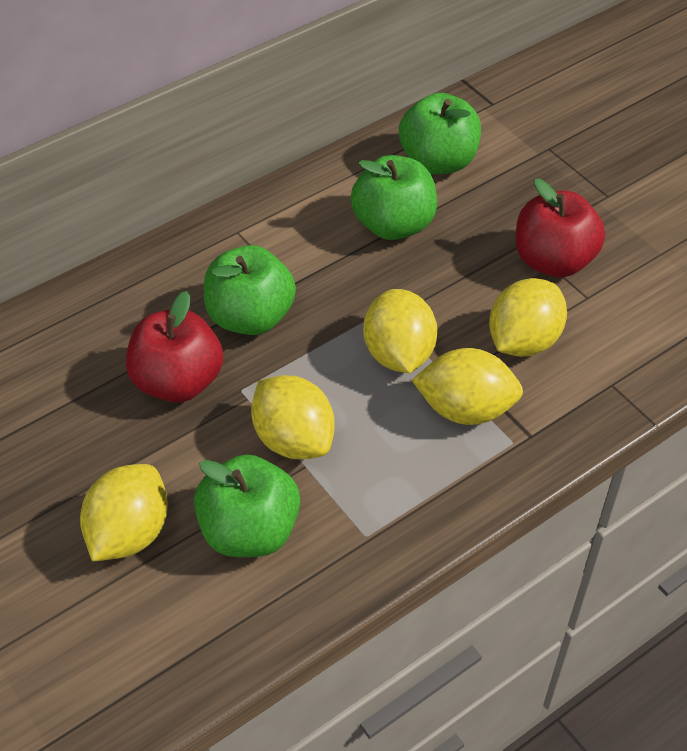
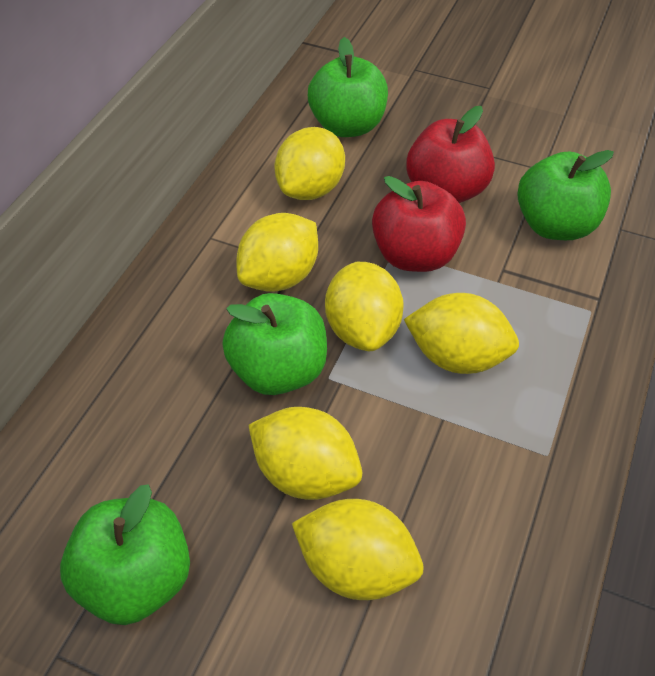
yellow lemon: 5 -> 6

